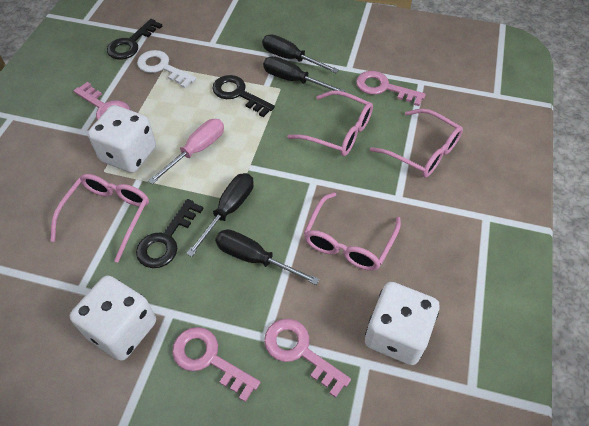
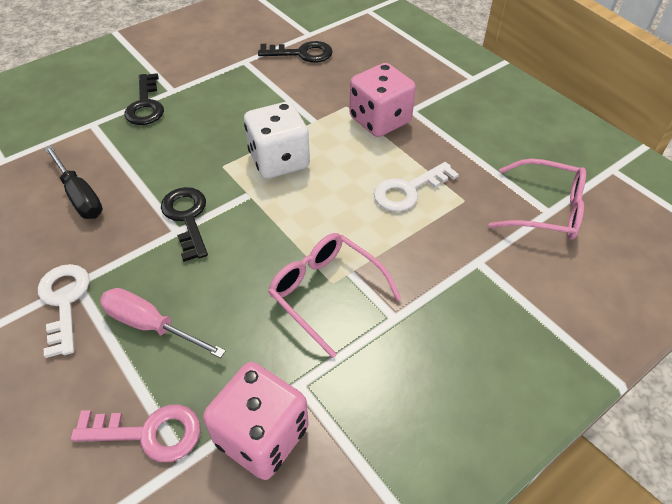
black screwdriver: 4 -> 1
pink dice: 0 -> 2
pink glasses: 4 -> 2
pink key: 4 -> 1
white dice: 3 -> 1
white key: 1 -> 2

